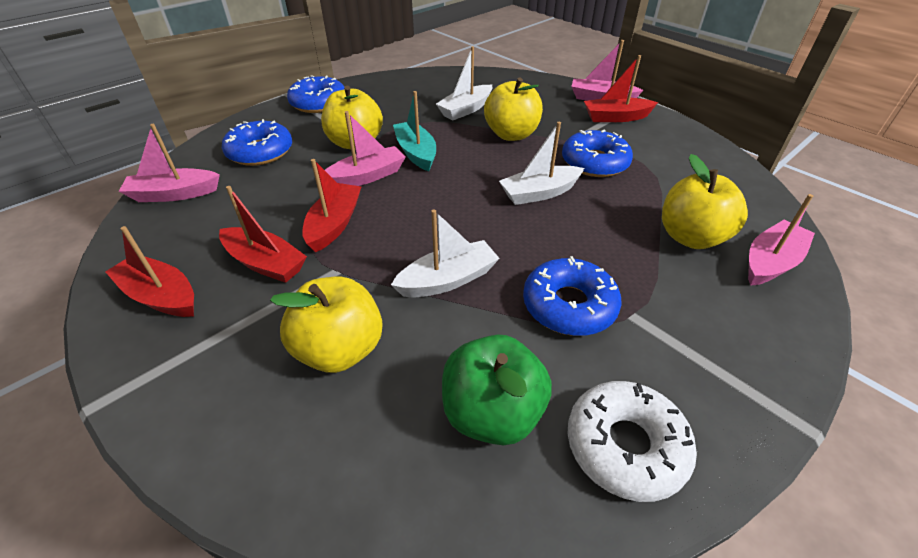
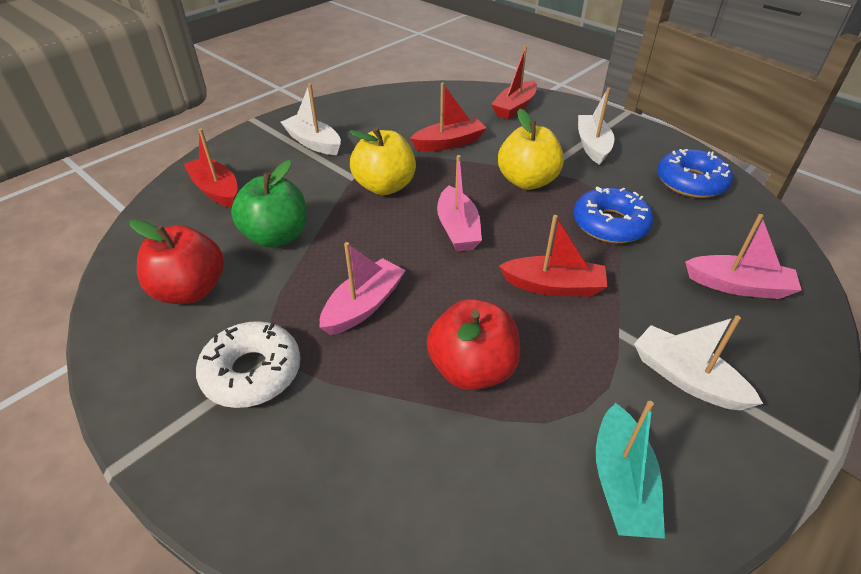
blue donut: 4 -> 2
pink boat: 4 -> 3
red apple: 0 -> 2
yellow apple: 4 -> 2

